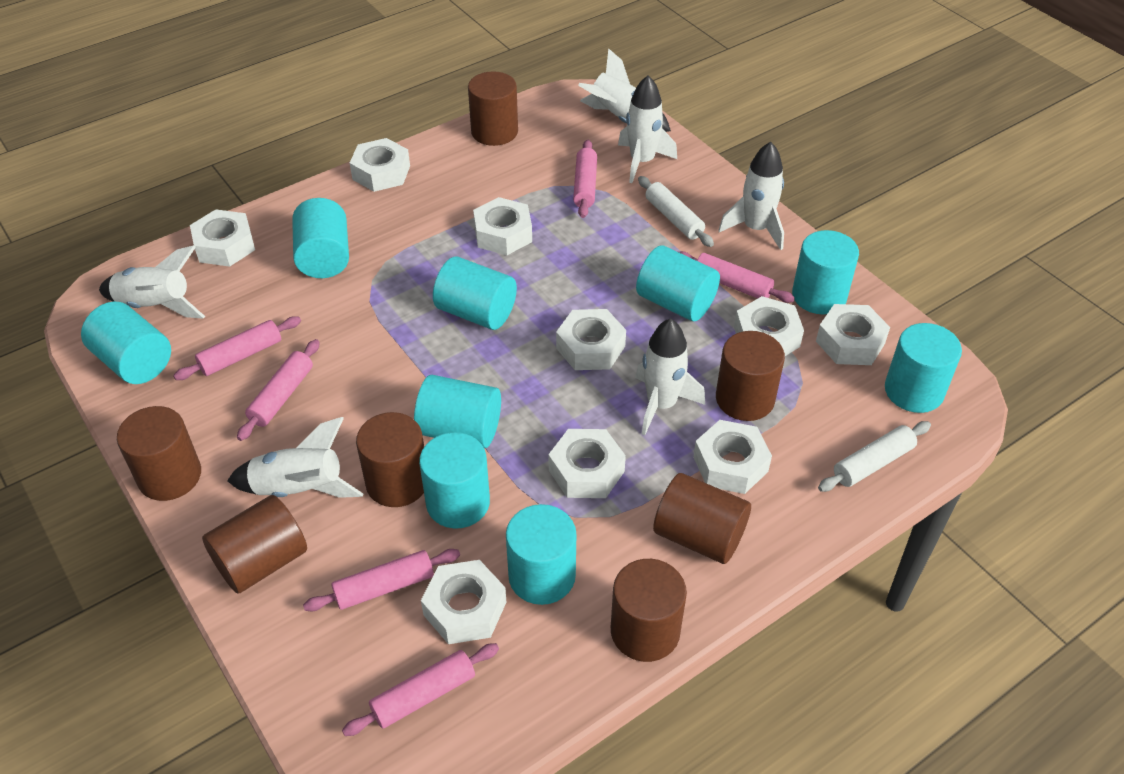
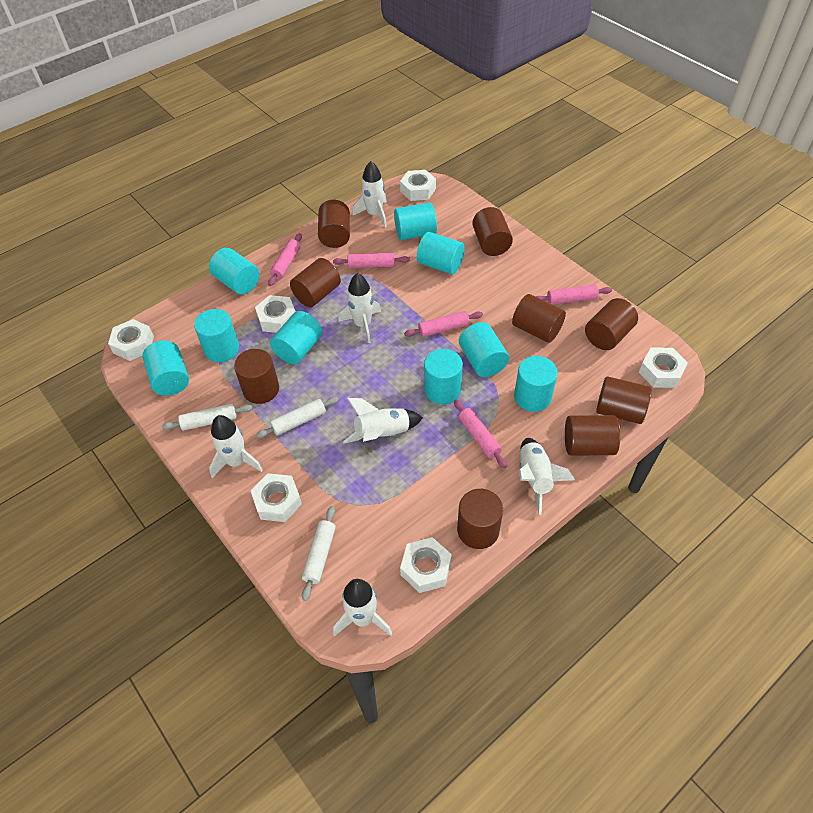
brown cylinder: 7 -> 9
pink rolling pin: 6 -> 5
white nut: 9 -> 6
white rolling pin: 2 -> 3

